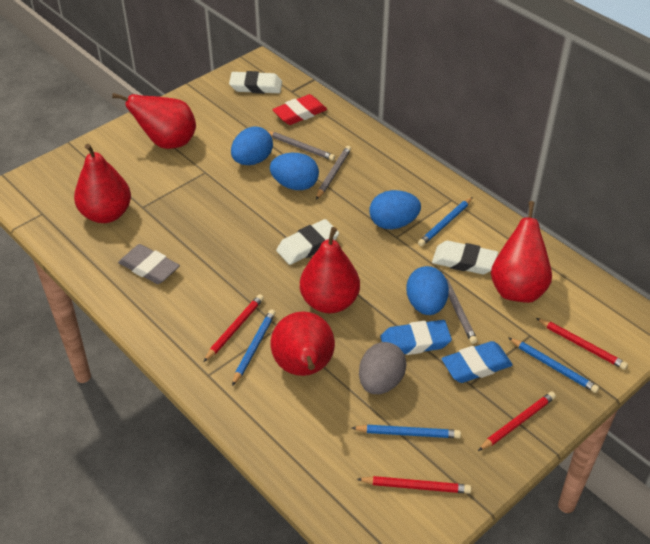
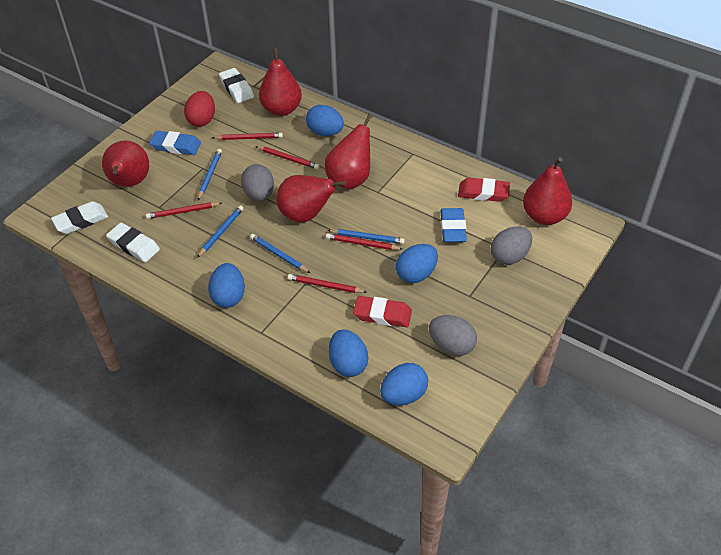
blue egg: 4 -> 5
grey egg: 1 -> 3
grey eraser: 1 -> 0
grey pencil: 3 -> 0
red egg: 0 -> 1
red eraser: 1 -> 2
red pencil: 4 -> 5

